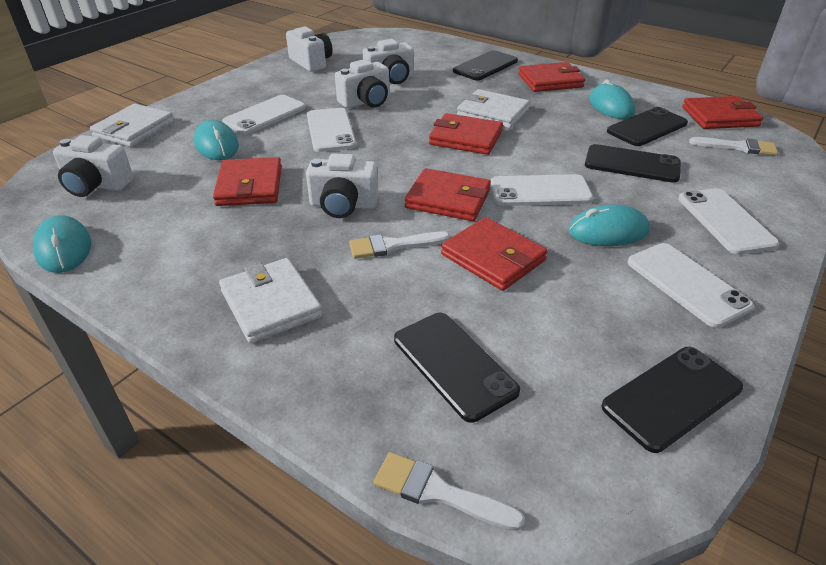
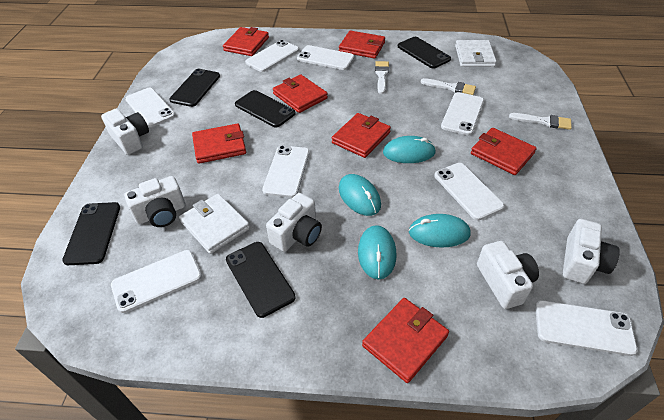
red wallet: 6 -> 7
white phone: 5 -> 8
white wallet: 3 -> 2

